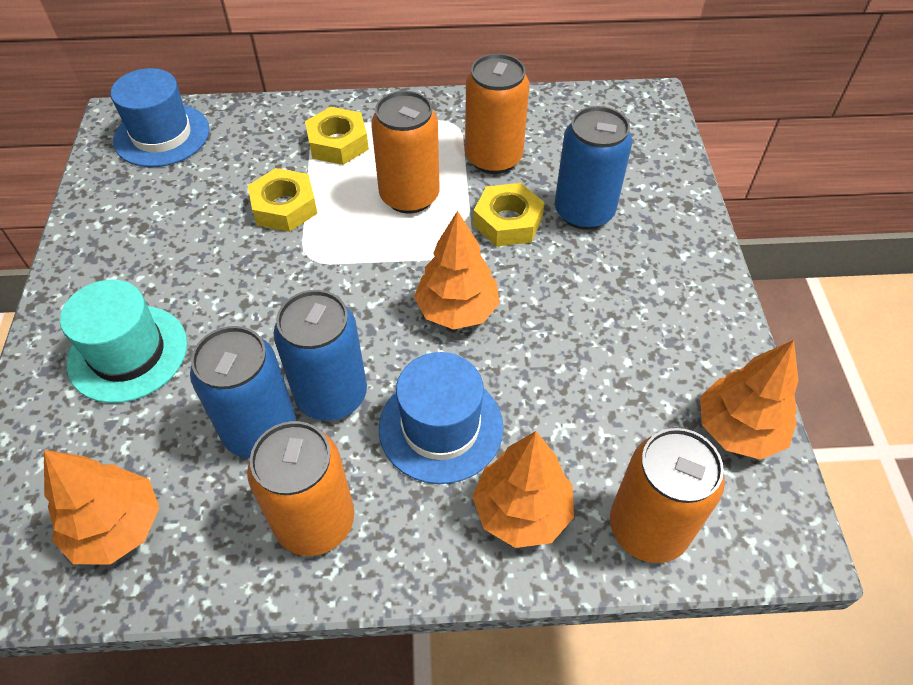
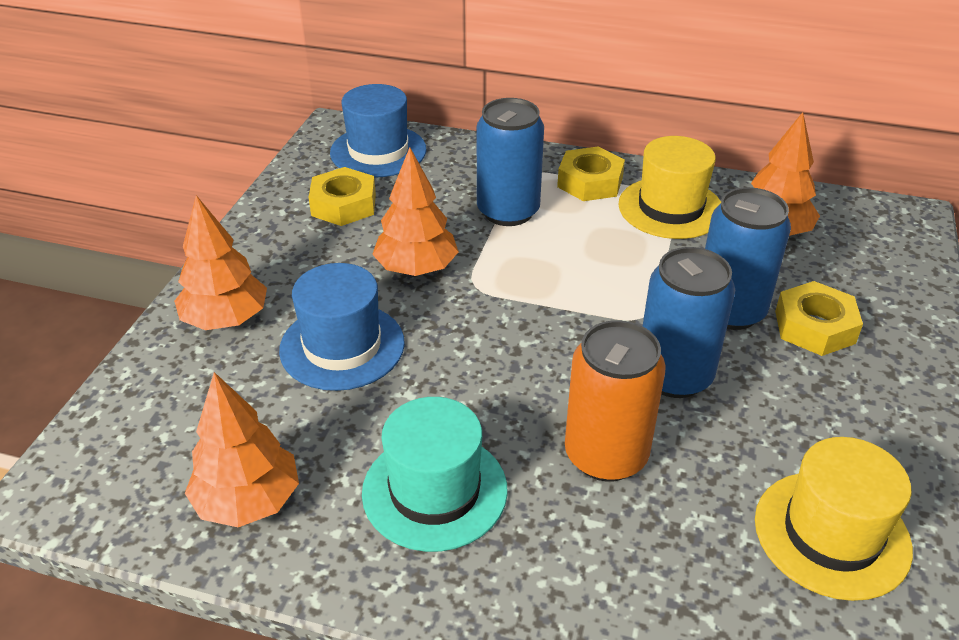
orange can: 4 -> 1
yellow hat: 0 -> 2

